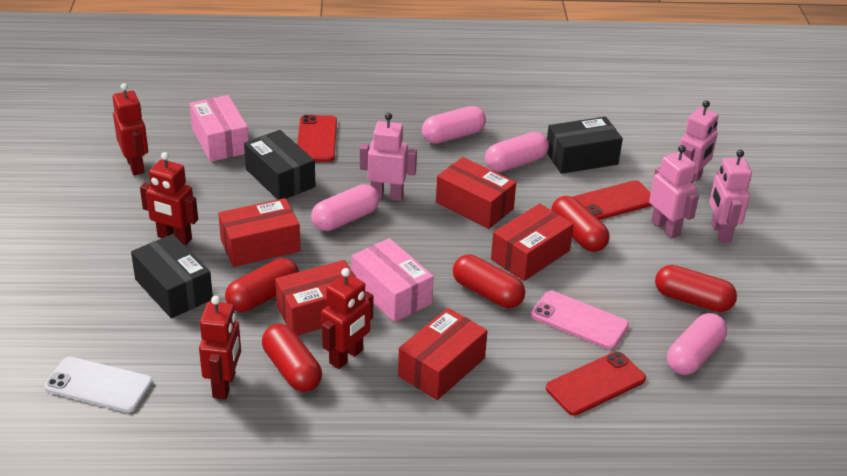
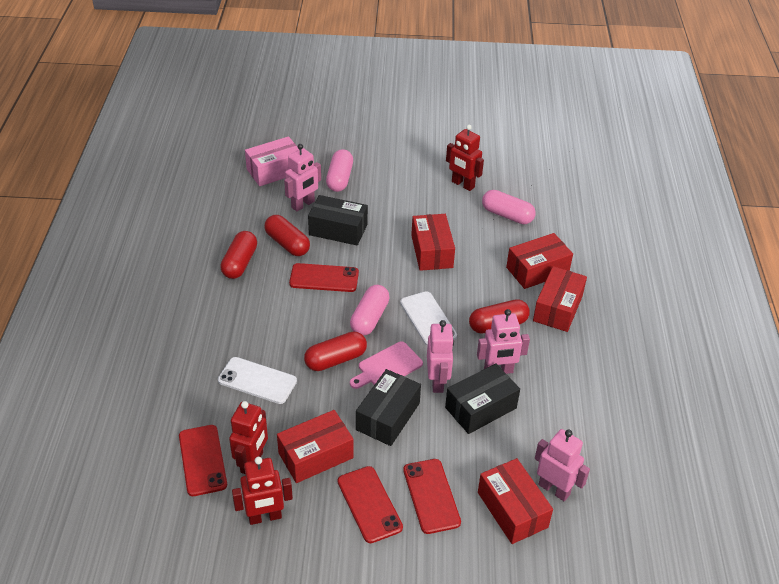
pink box: 2 -> 1
pink capsule: 4 -> 3
pink cutting board: 0 -> 1
pink phone: 1 -> 0
red capsule: 5 -> 4
red phone: 3 -> 4
red robot: 4 -> 3
white phone: 1 -> 2

